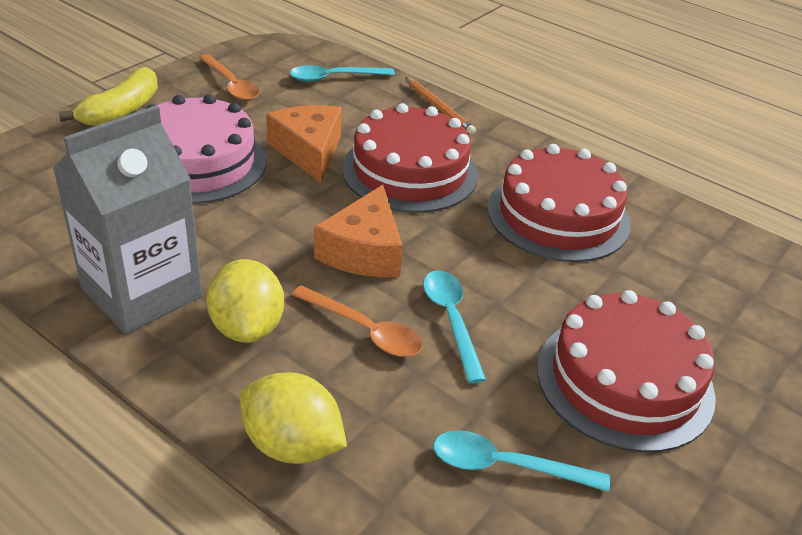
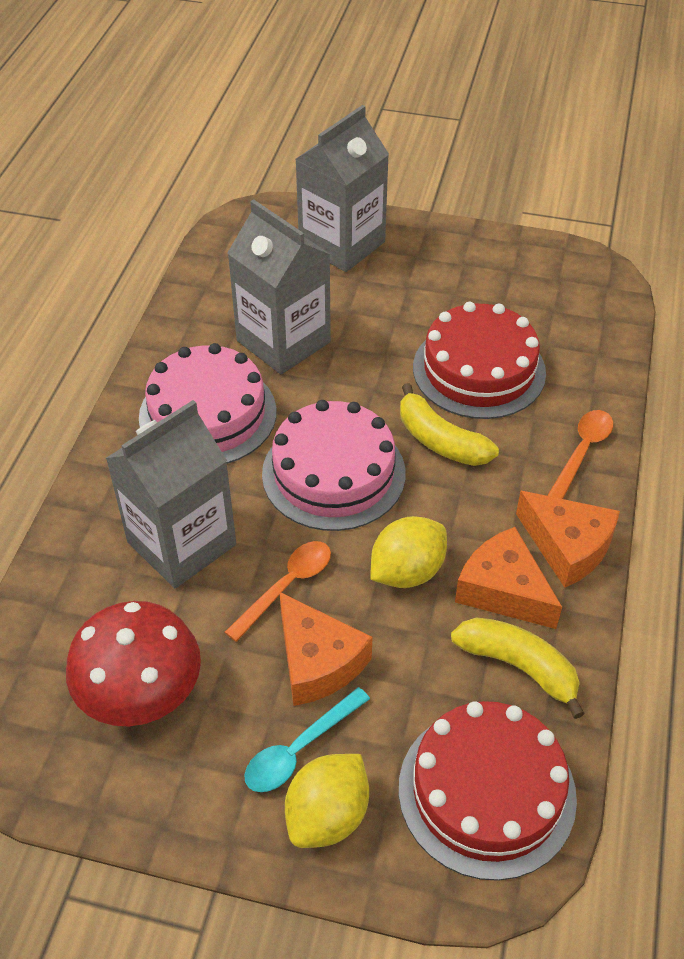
grey carton: 1 -> 3
orange cheese: 2 -> 3
orange pencil: 1 -> 0
pink cake: 1 -> 2
red cake: 3 -> 2
red mushroom: 0 -> 1
turquoise spoon: 3 -> 1
yellow banana: 1 -> 2

